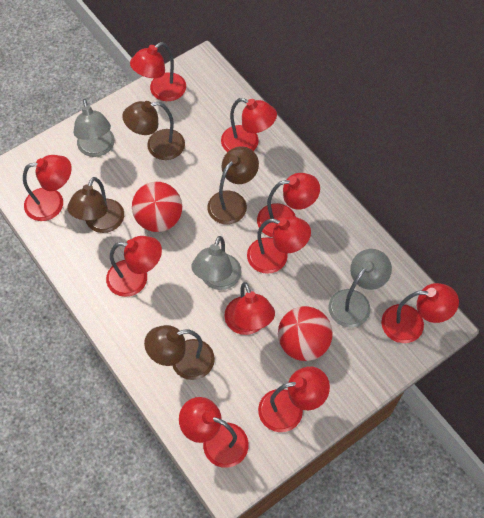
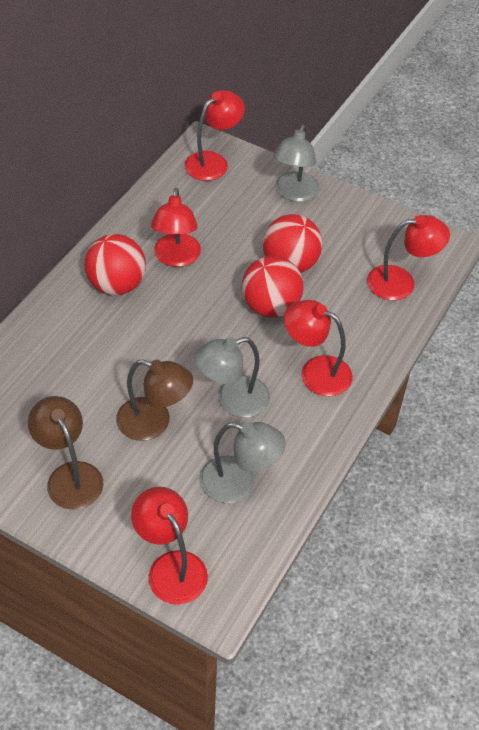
brown lamp: 4 -> 2
red ball: 2 -> 3
red lamp: 10 -> 5

